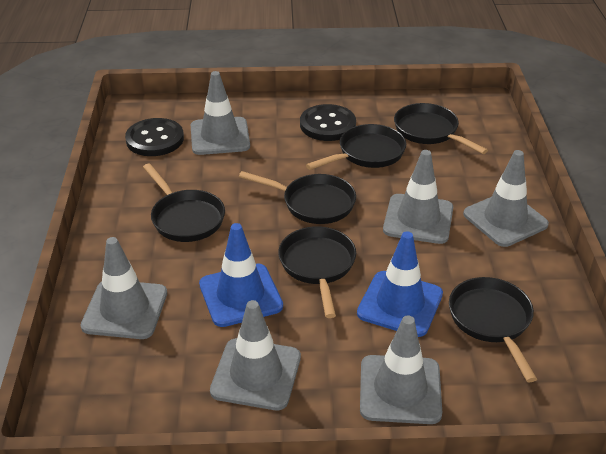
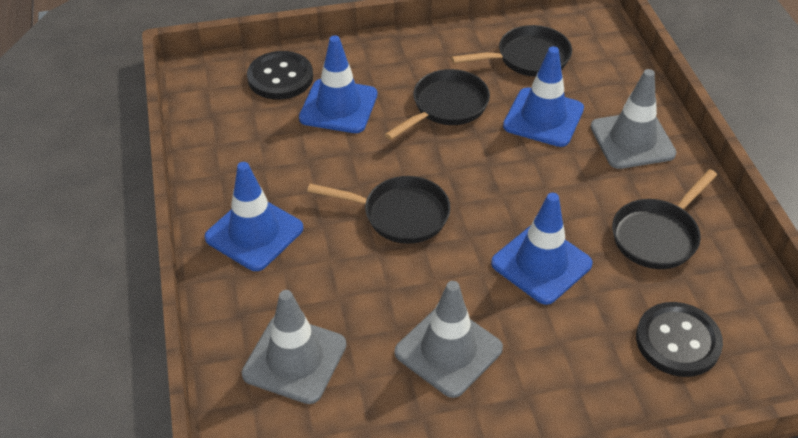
black pan: 6 -> 4
blue traffic cone: 2 -> 4
grey traffic cone: 6 -> 3

